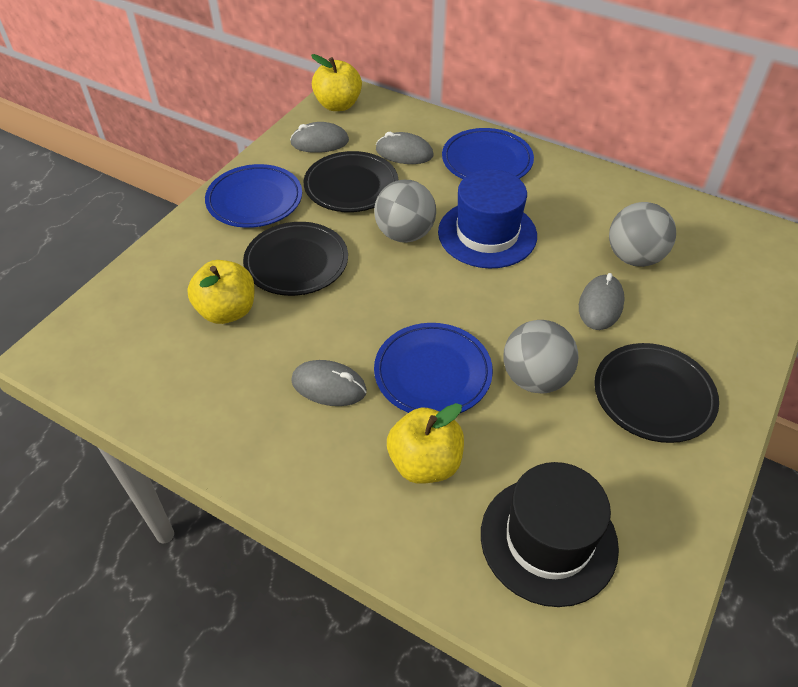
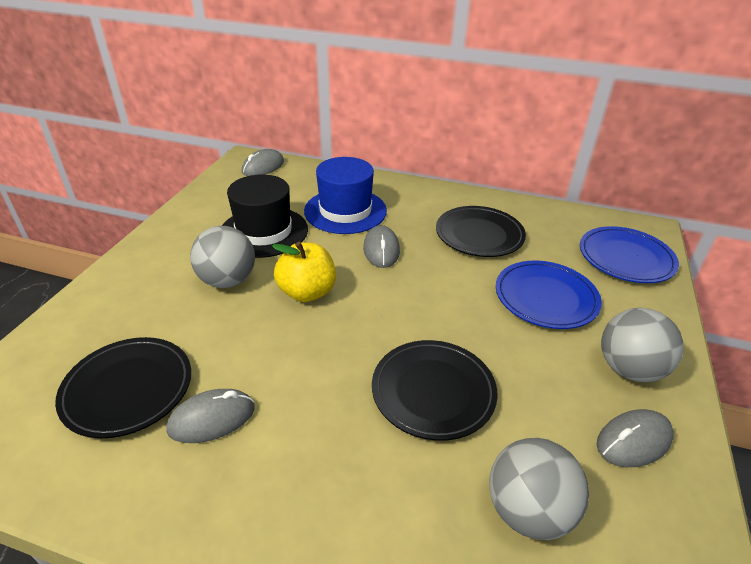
blue plate: 3 -> 2
yellow apple: 3 -> 1

